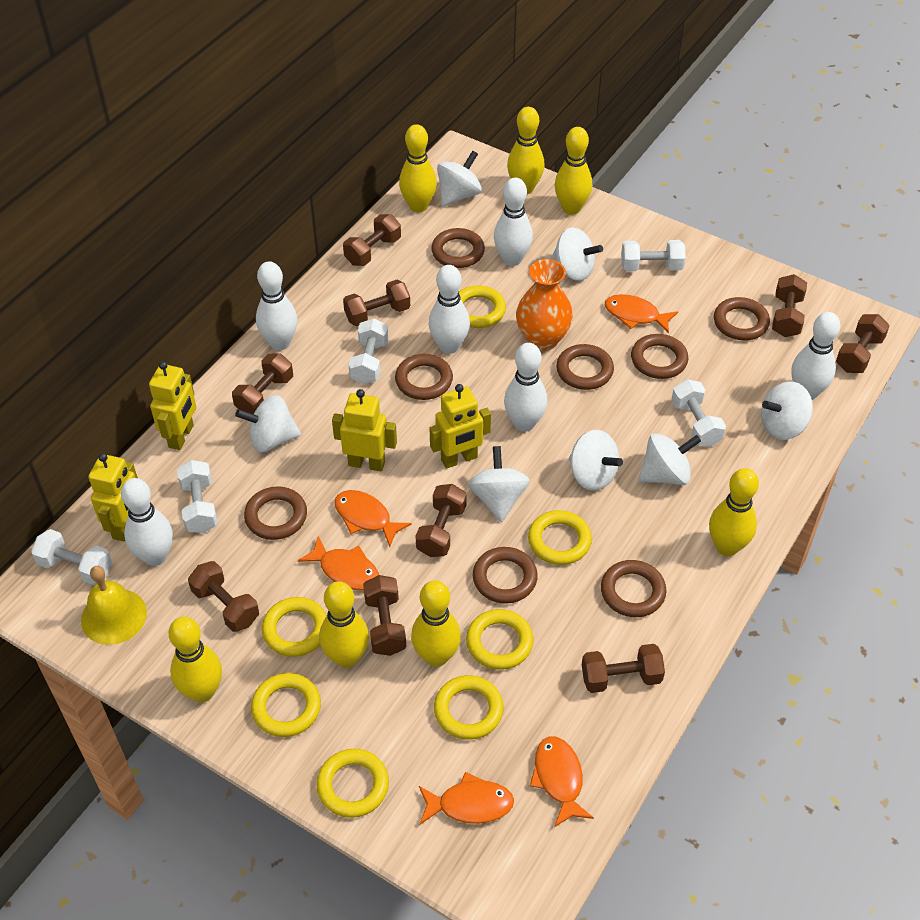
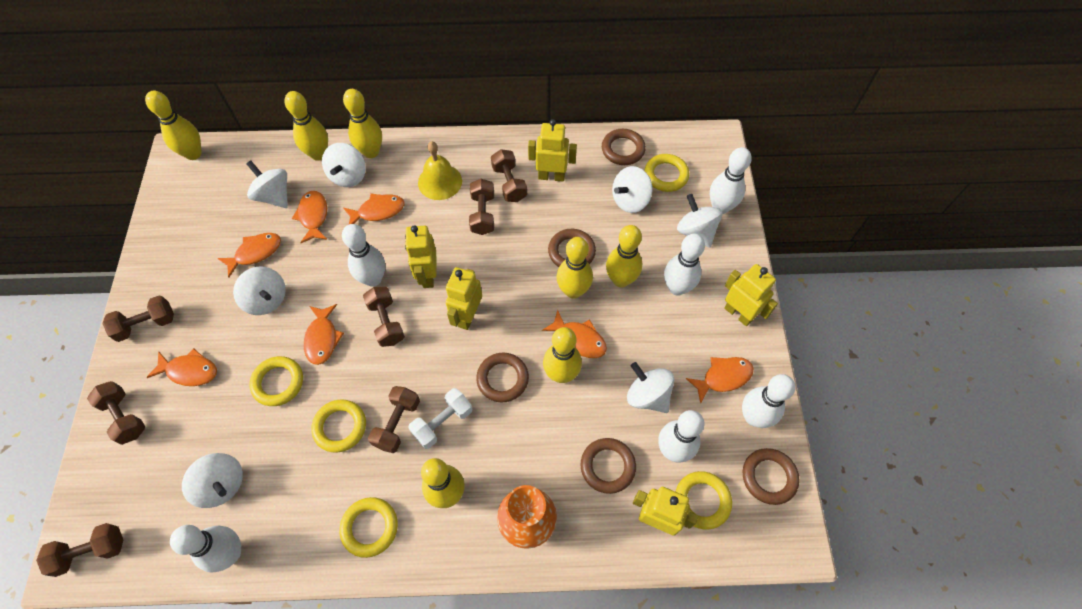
brown dumbbell: 9 -> 7
brown ring: 8 -> 5
orange fish: 5 -> 7
white dumbbell: 5 -> 1
yellow ring: 7 -> 5
yellow robot: 4 -> 5

